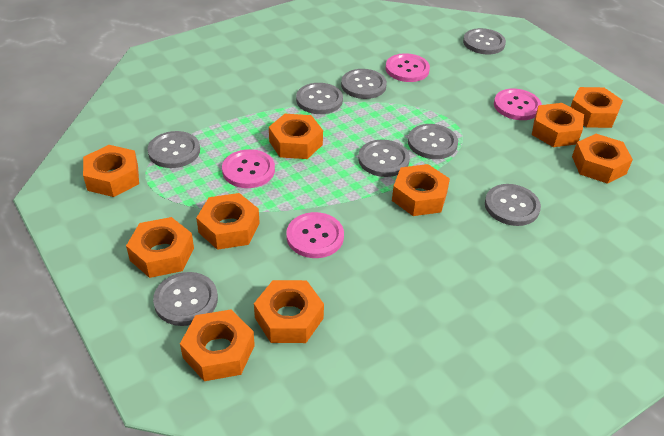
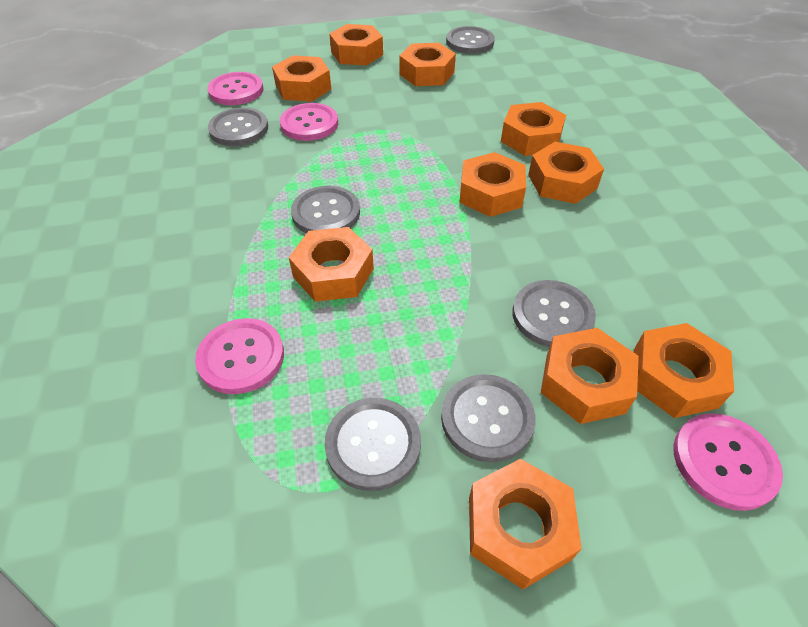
grey button: 8 -> 6

